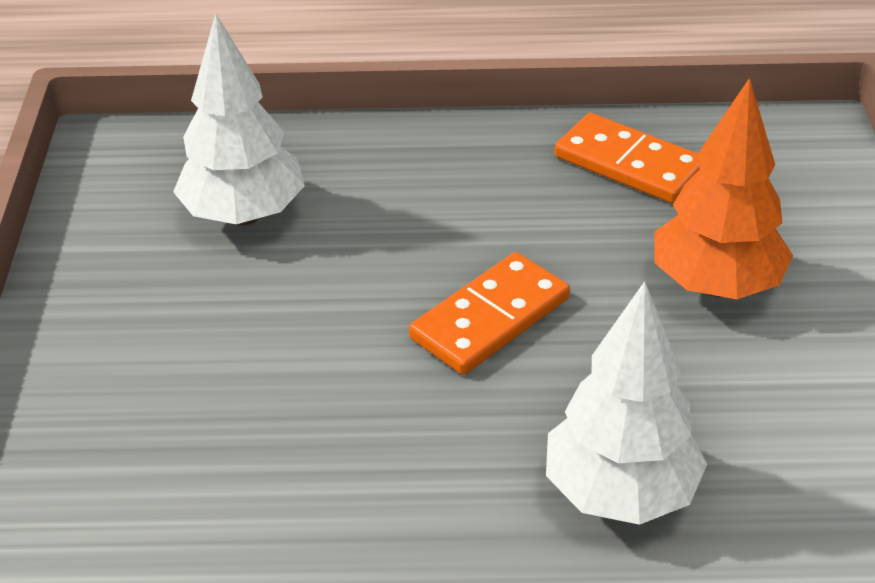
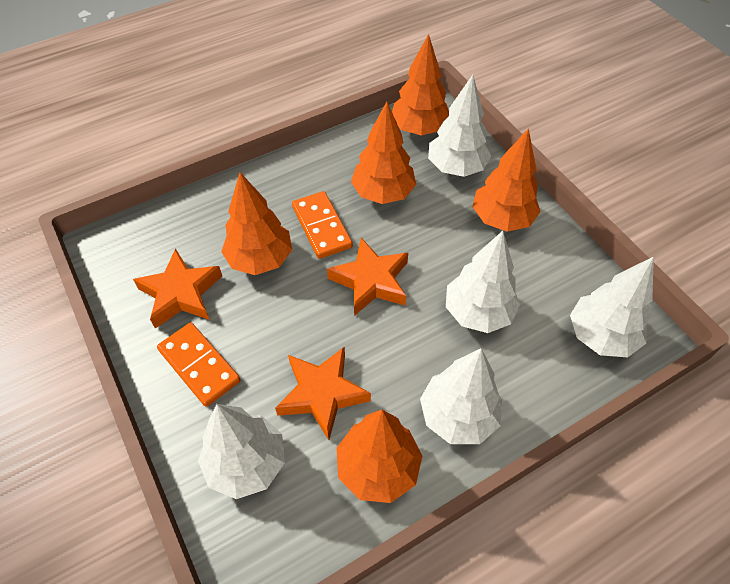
orange star: 0 -> 3
orange tree: 1 -> 5
white tree: 2 -> 5

